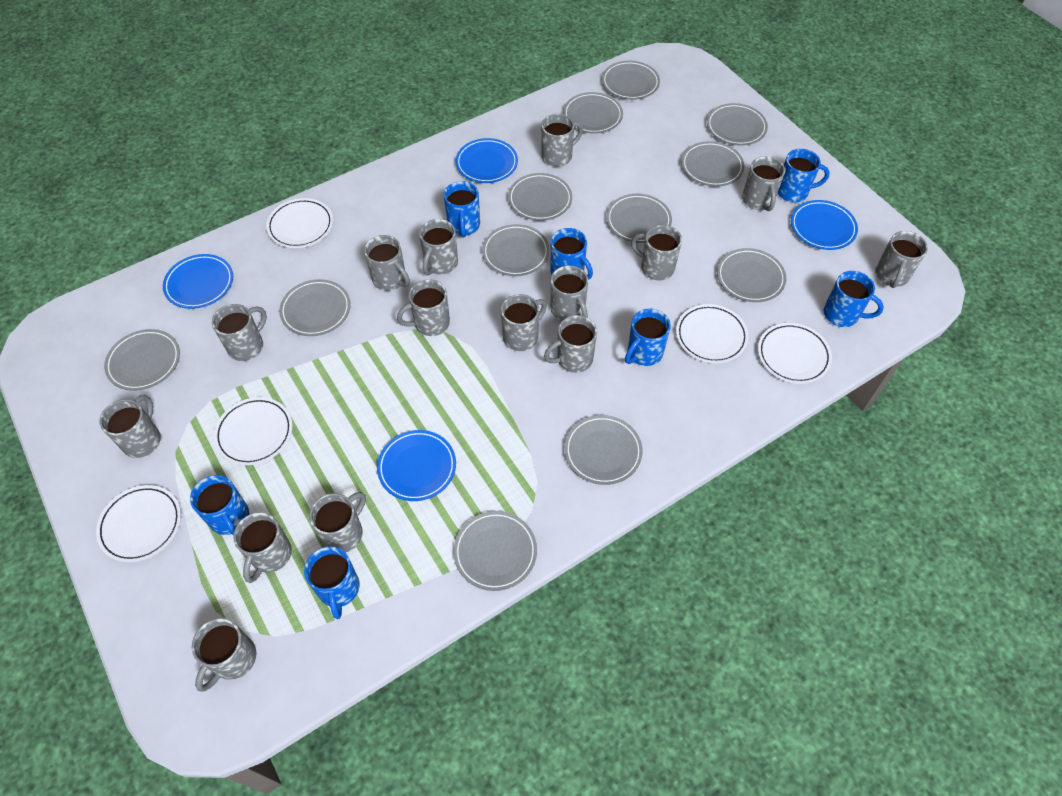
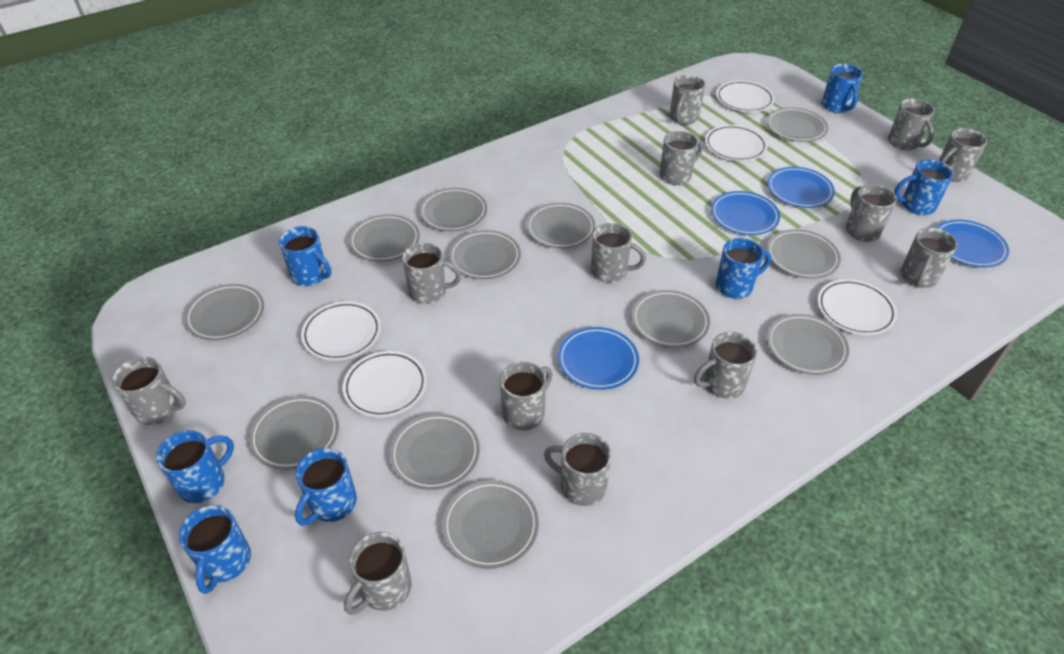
grey mug: 15 -> 13

